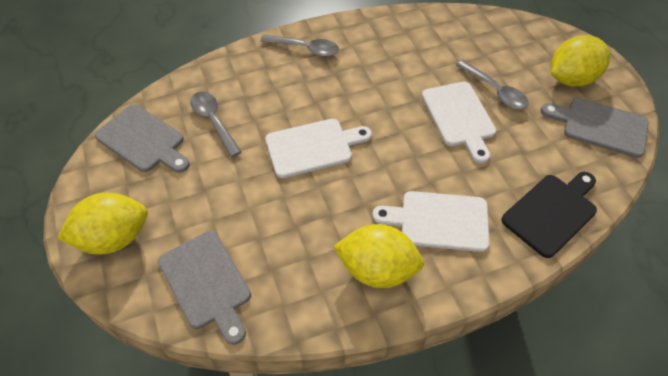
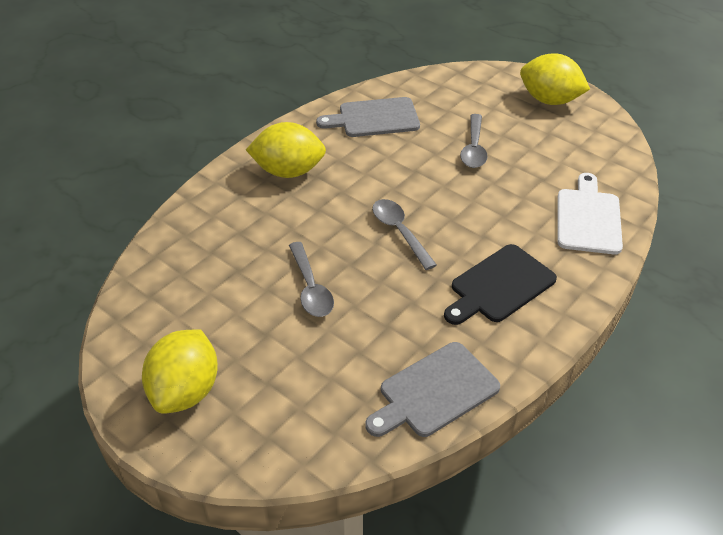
grey cutting board: 3 -> 2
white cutting board: 3 -> 1

